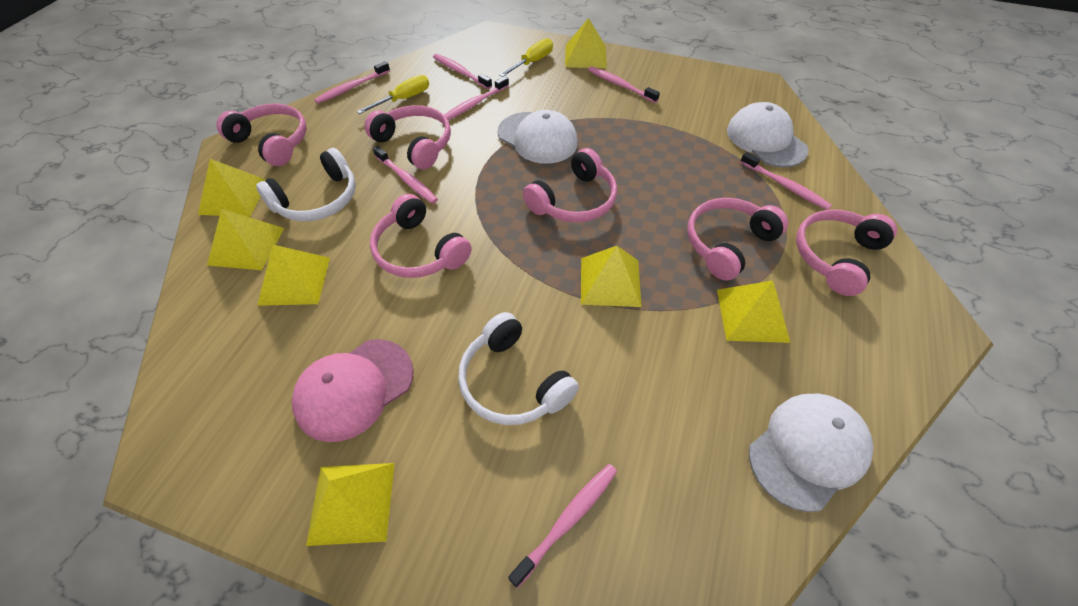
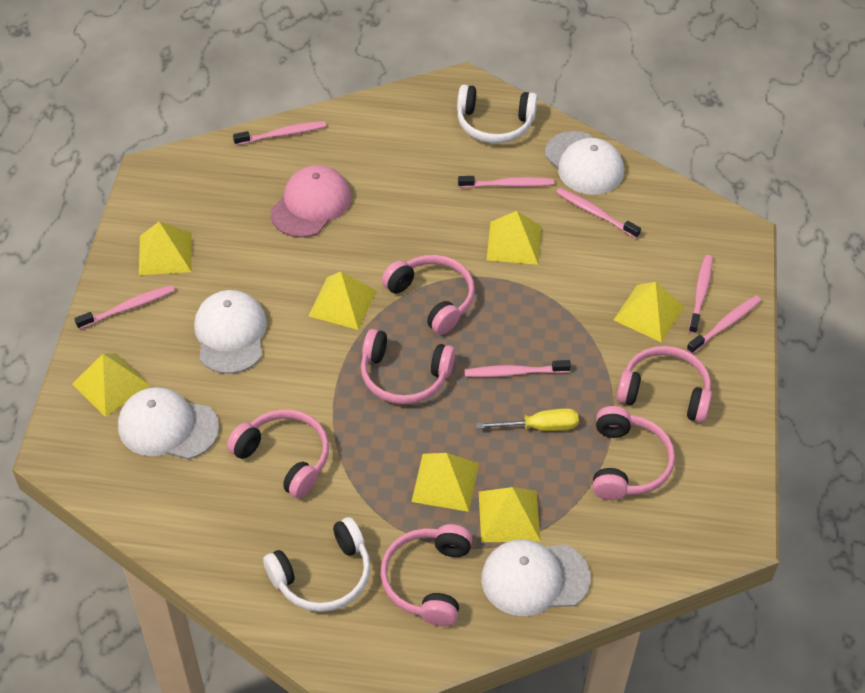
white cap: 3 -> 4
yellow screwdriver: 2 -> 1

